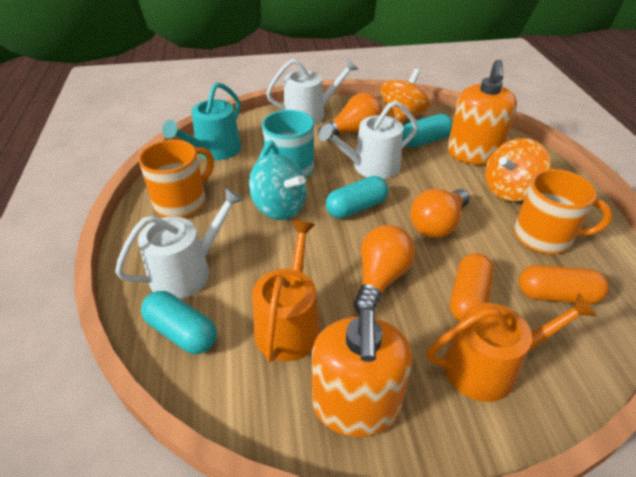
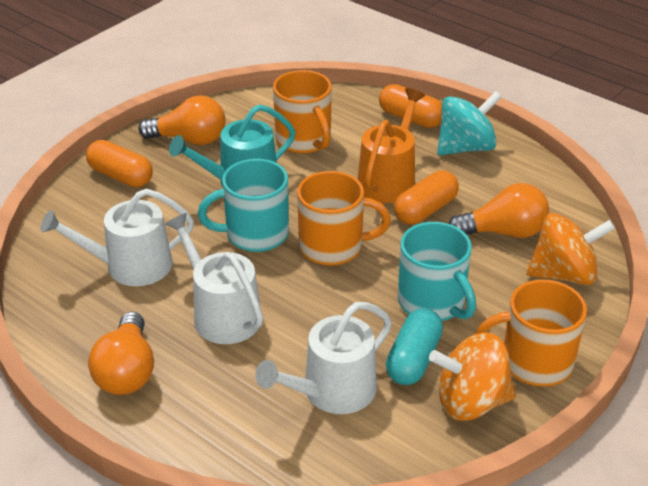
orange capsule: 2 -> 3
orange mug: 2 -> 3
orange soap dispenser: 2 -> 0
orange watering can: 2 -> 1
turquoise capsule: 3 -> 1
turquoise mug: 1 -> 2

